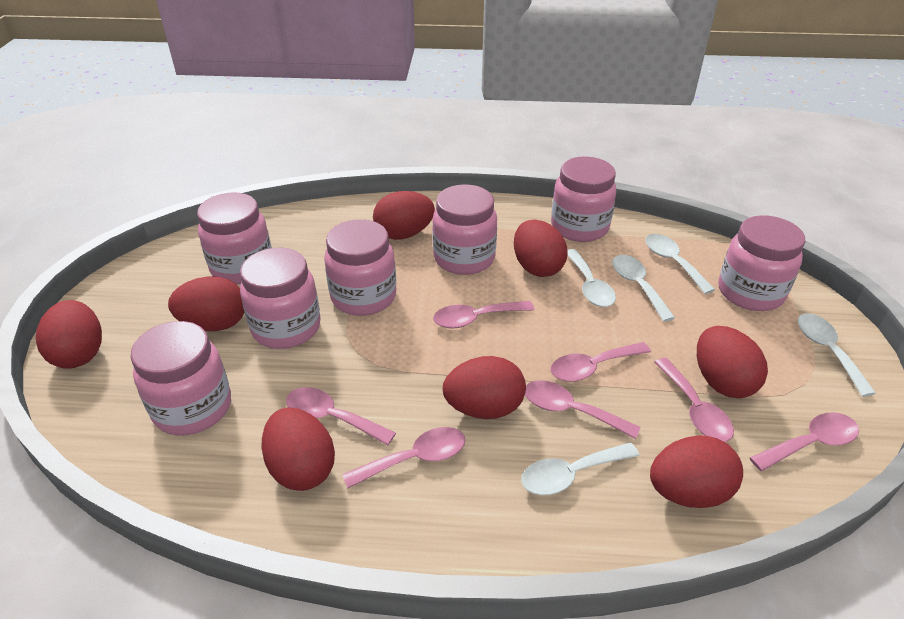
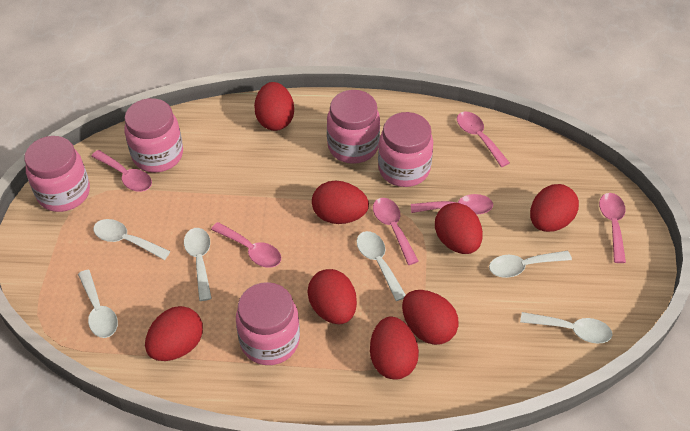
pink jar: 7 -> 5
pink spoon: 7 -> 6
white spoon: 5 -> 6

